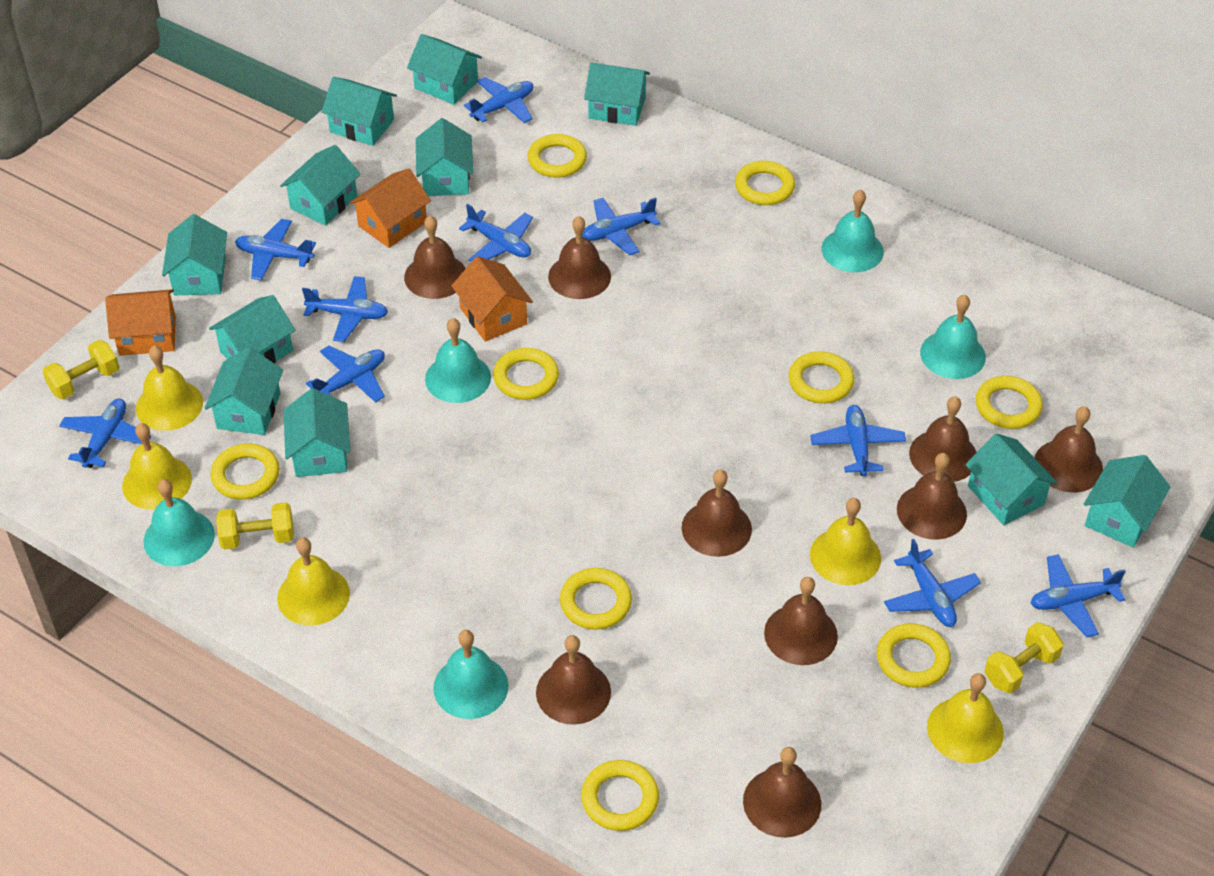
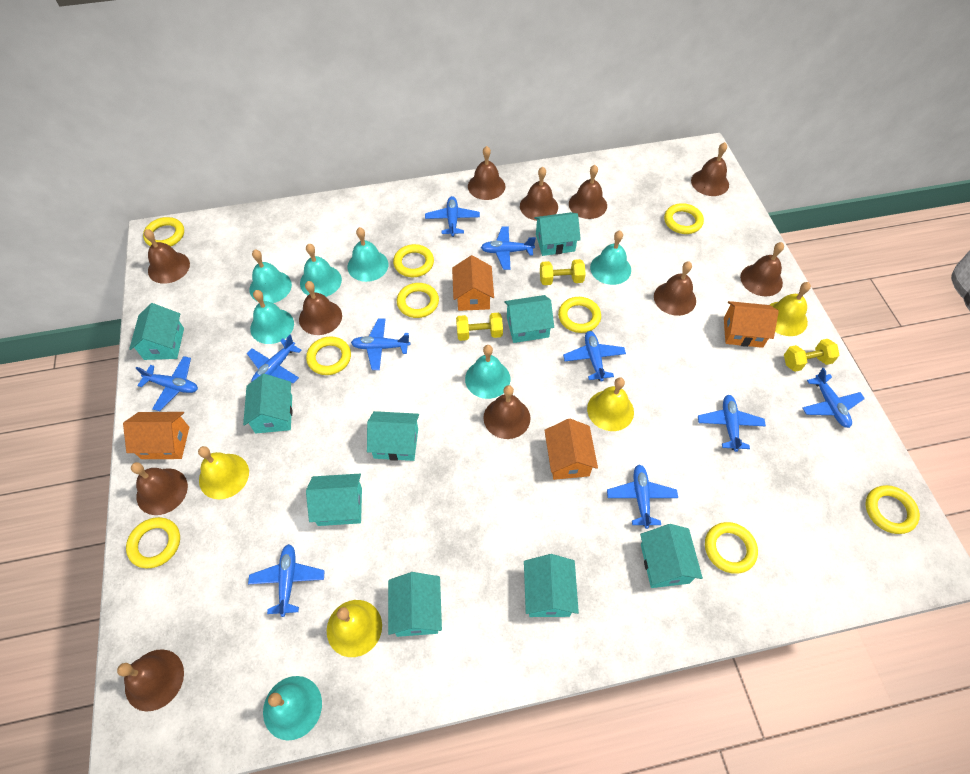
brown bell: 9 -> 11
orange house: 3 -> 4
turquoise bell: 5 -> 7
turquoise house: 11 -> 9
yellow bell: 5 -> 4

